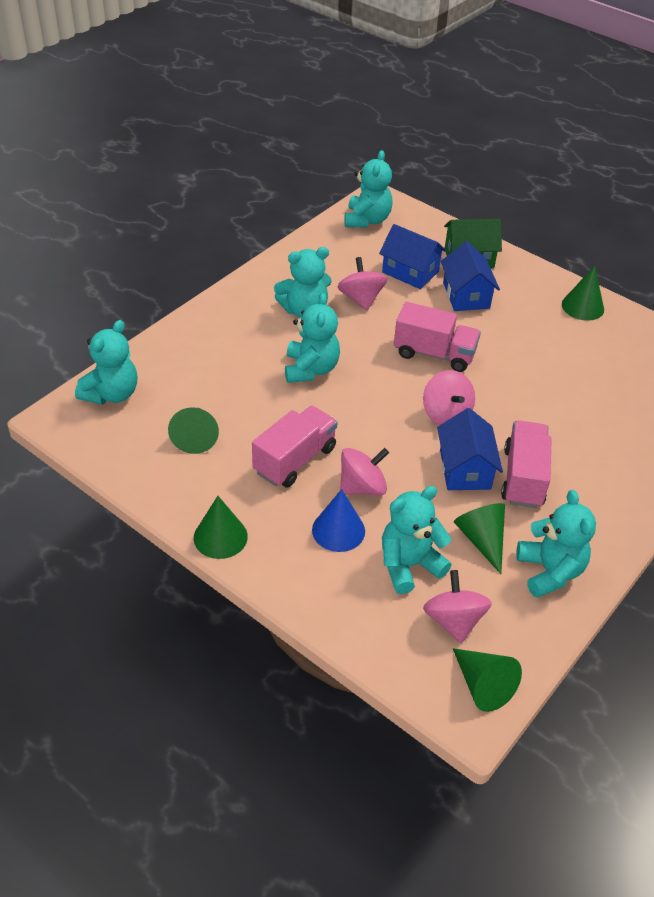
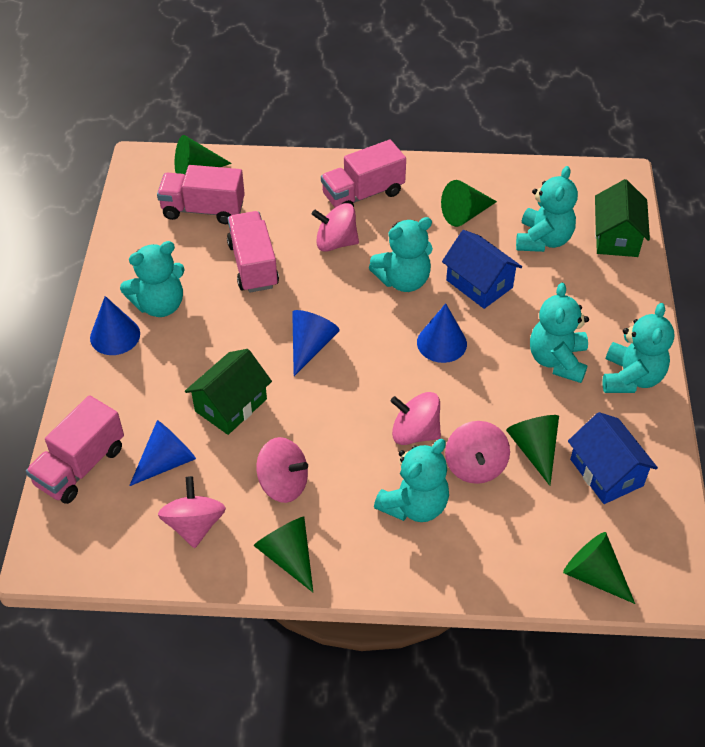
blue cone: 1 -> 4
blue house: 3 -> 2
green house: 1 -> 2
pink spinning top: 4 -> 5
pink truck: 3 -> 4

